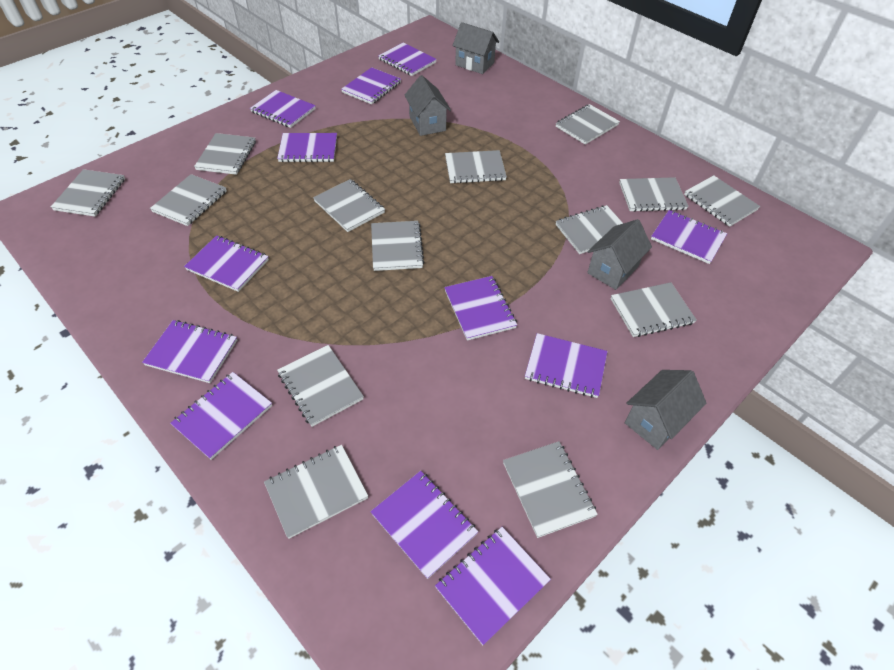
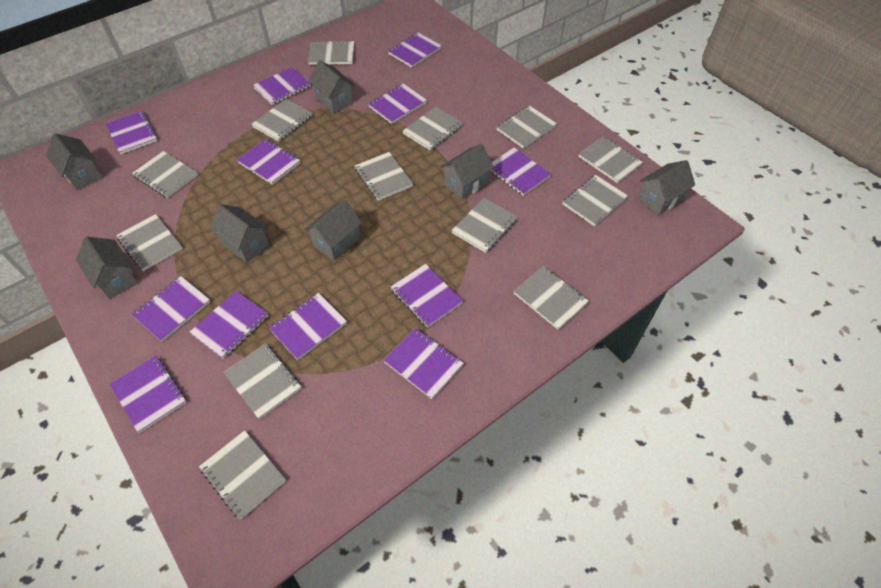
grey house: 4 -> 7
grey notebook: 14 -> 13

